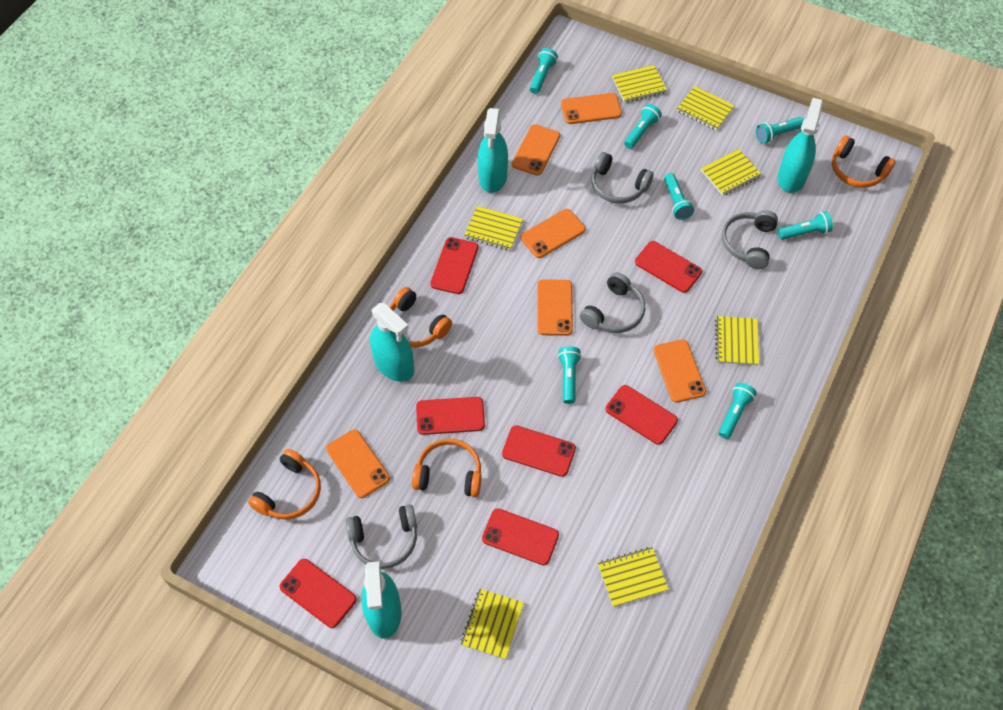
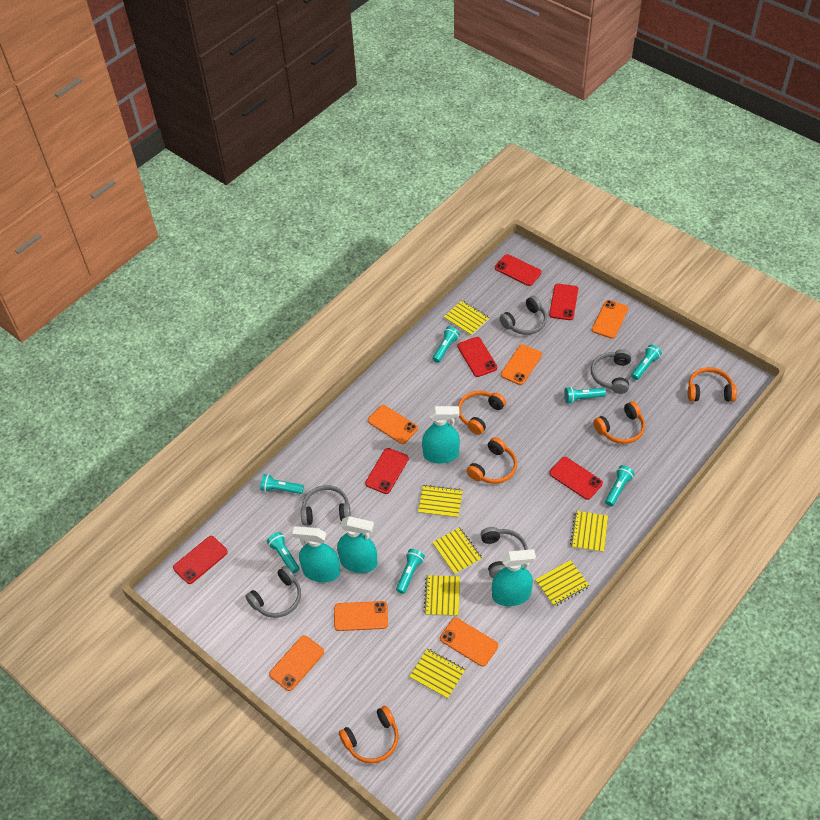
grey headphones: 4 -> 5
orange headphones: 4 -> 5
red phone: 7 -> 6

